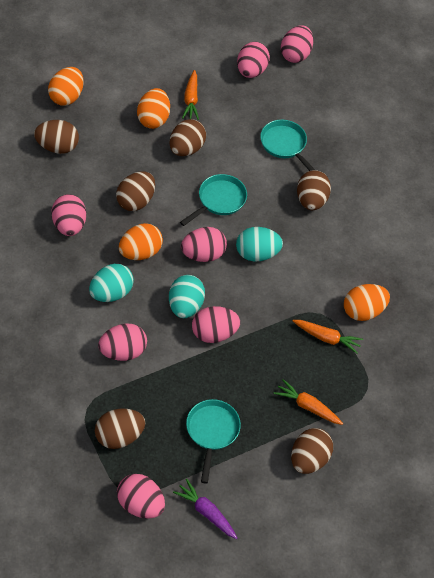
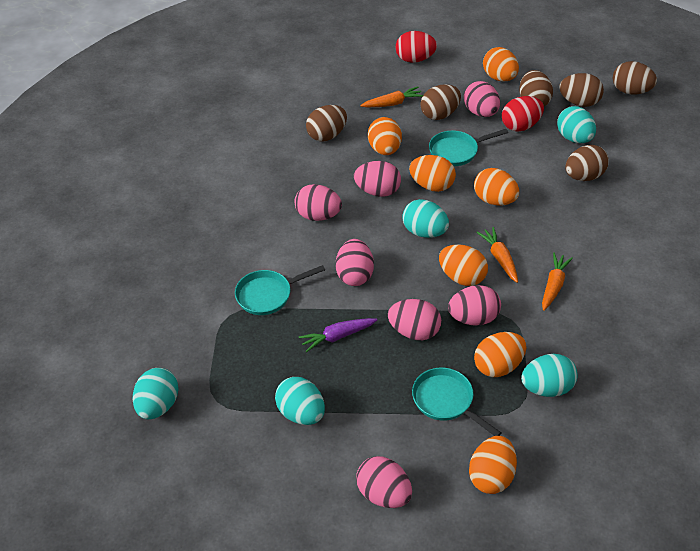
orange egg: 4 -> 7
red egg: 0 -> 2
turquoise egg: 3 -> 5

